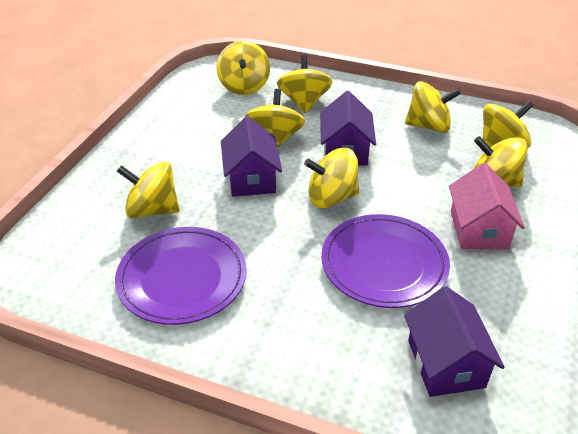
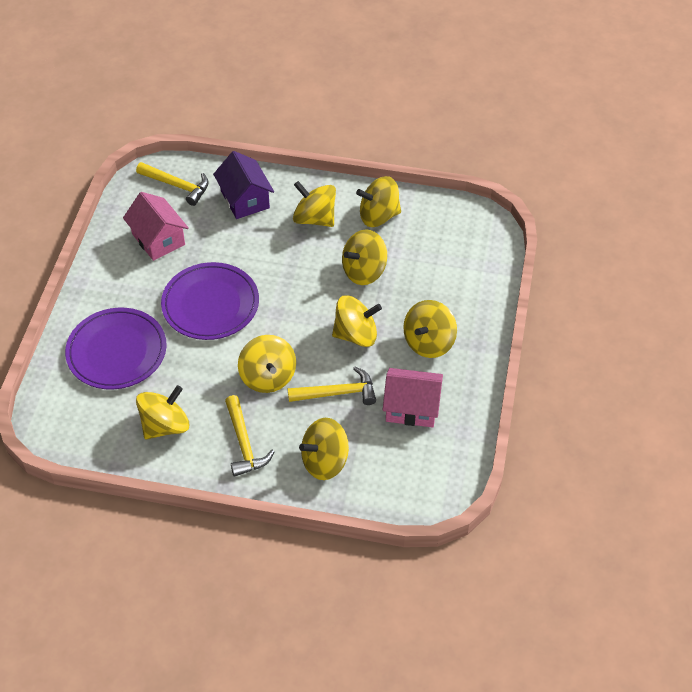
pink house: 1 -> 2
purple house: 3 -> 1
yellow hammer: 0 -> 3

